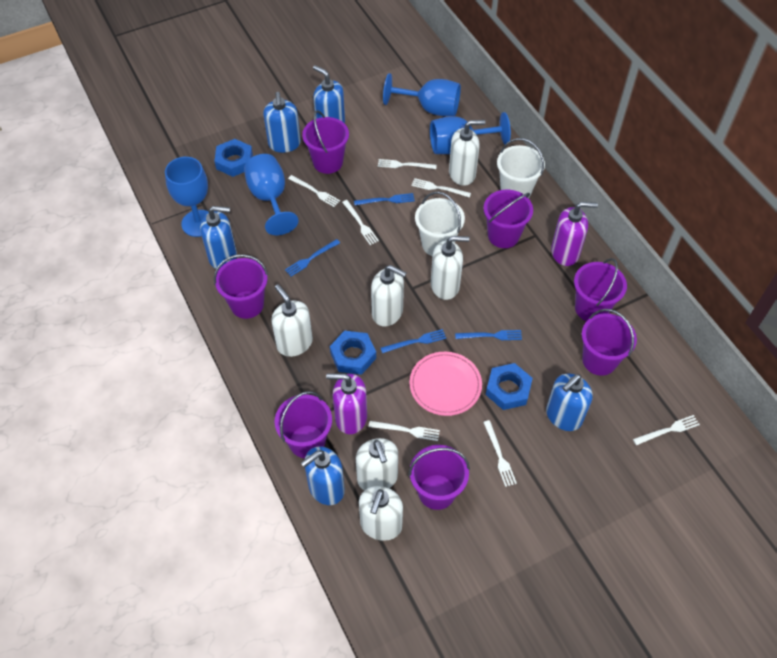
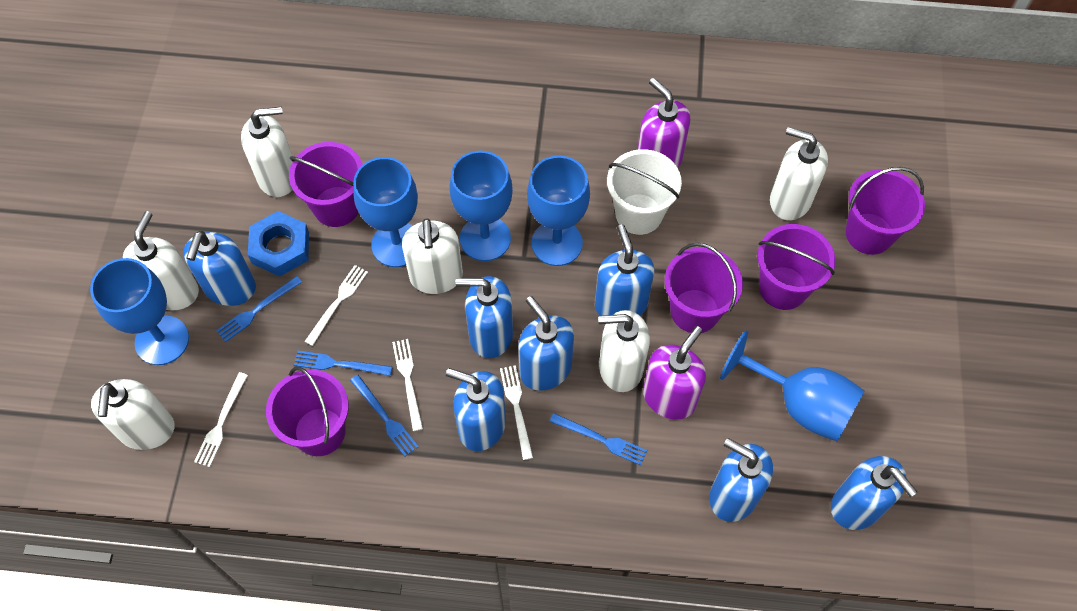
blue goblet: 4 -> 5
blue nut: 3 -> 1
blue soap dispenser: 5 -> 7
pink plate: 1 -> 0
purple bucket: 7 -> 5
white bucket: 2 -> 1
white fork: 7 -> 4

